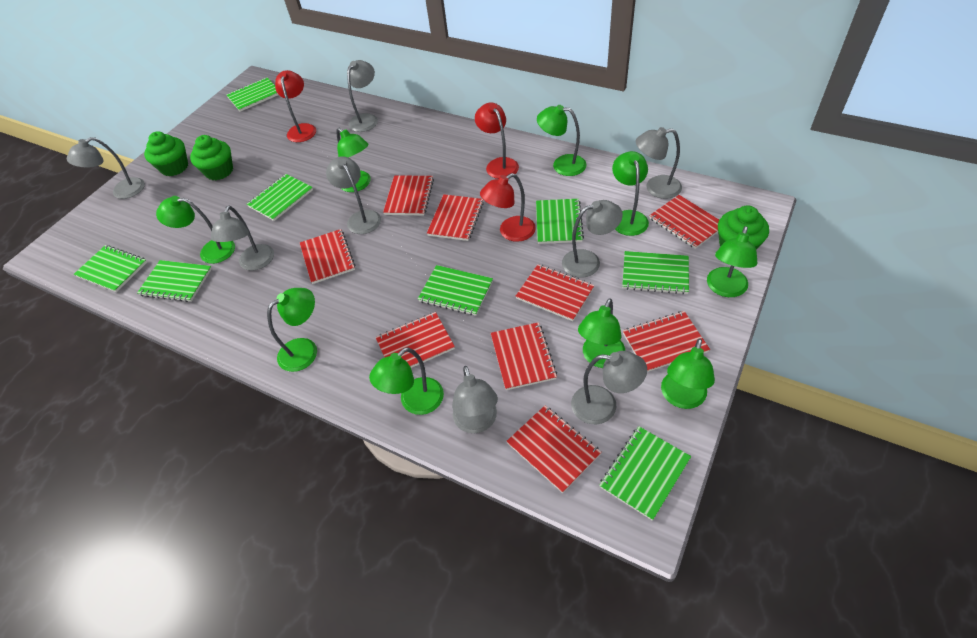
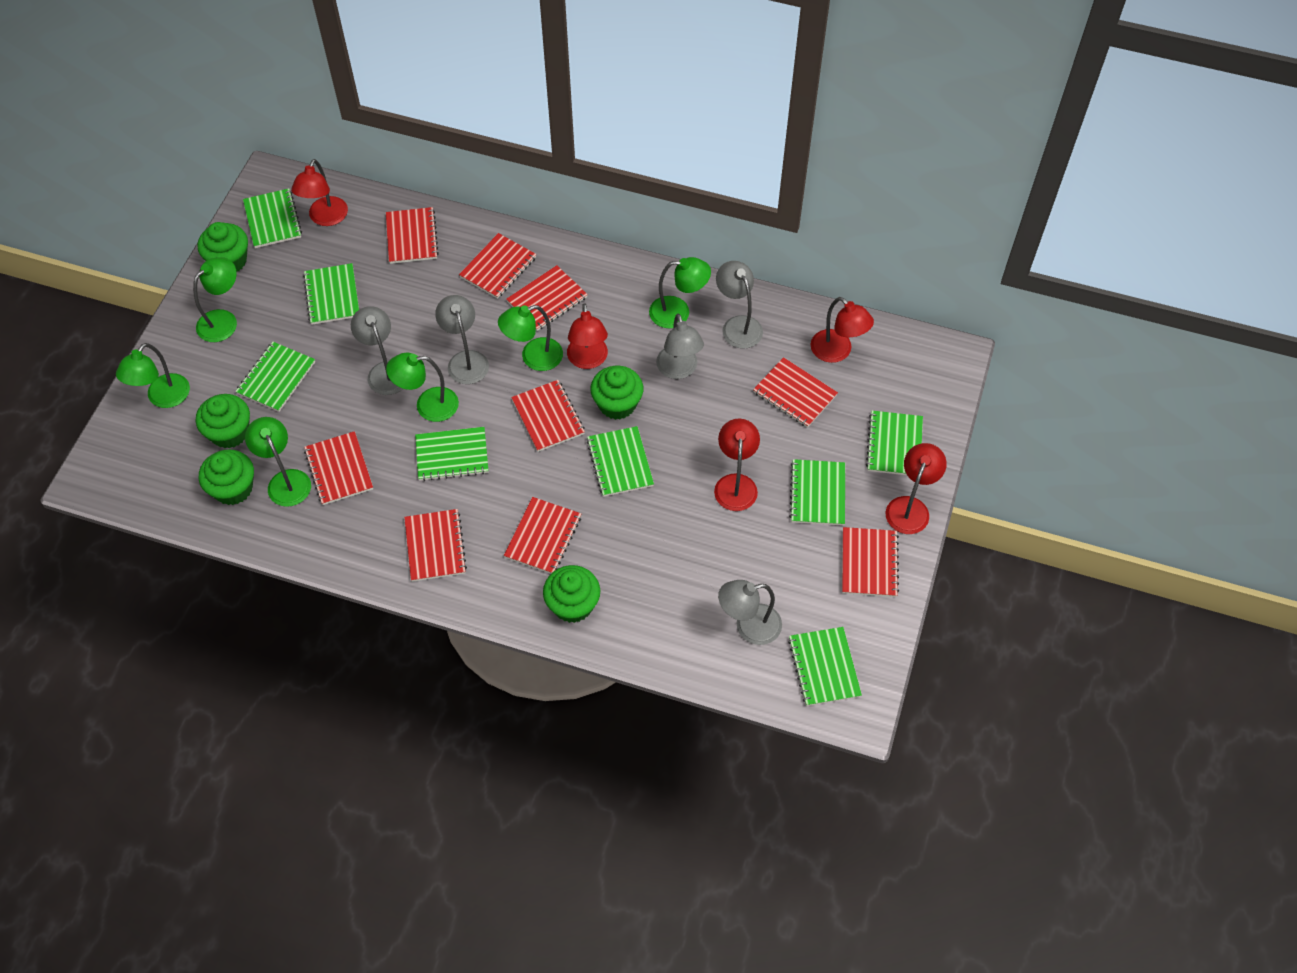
green cupcake: 3 -> 5
green lamp: 9 -> 6
grey lamp: 8 -> 5
red lamp: 3 -> 5

